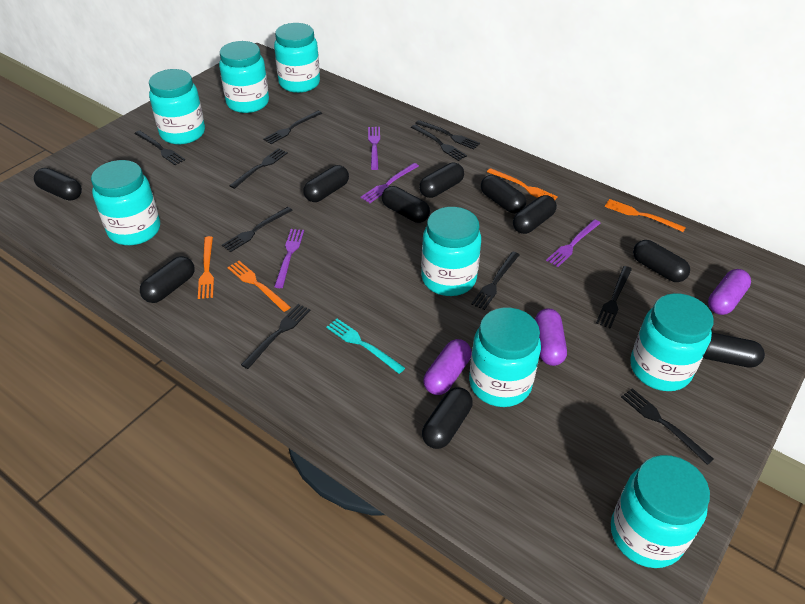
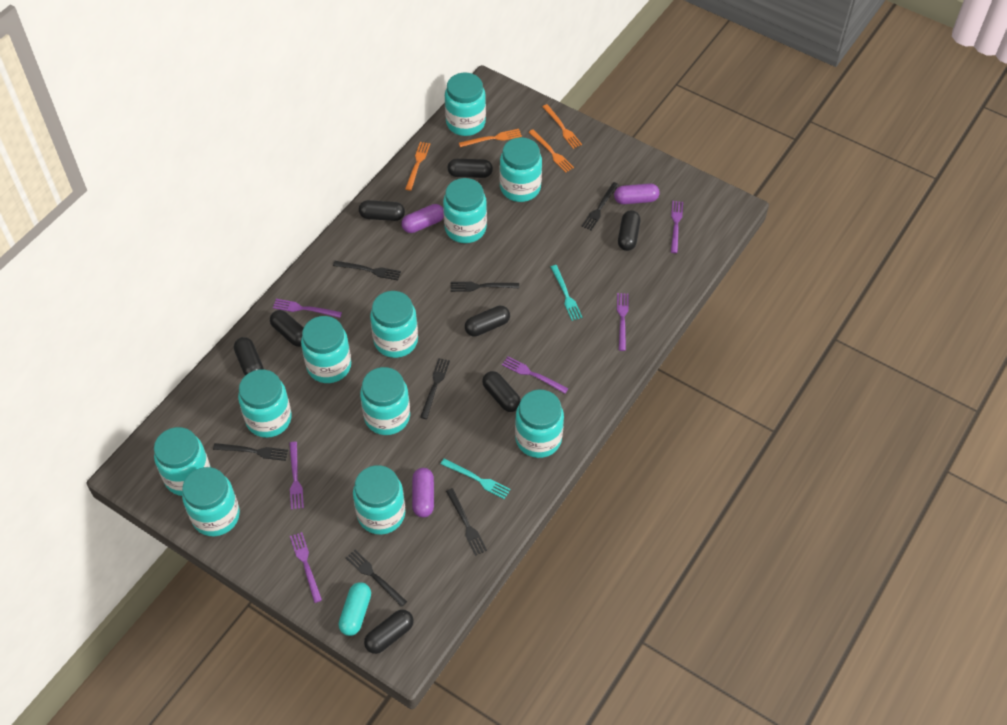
black capsule: 10 -> 8
black fork: 10 -> 7
purple fork: 4 -> 6
turquoise capsule: 0 -> 1
turquoise fork: 1 -> 2
turquoise jar: 8 -> 11

